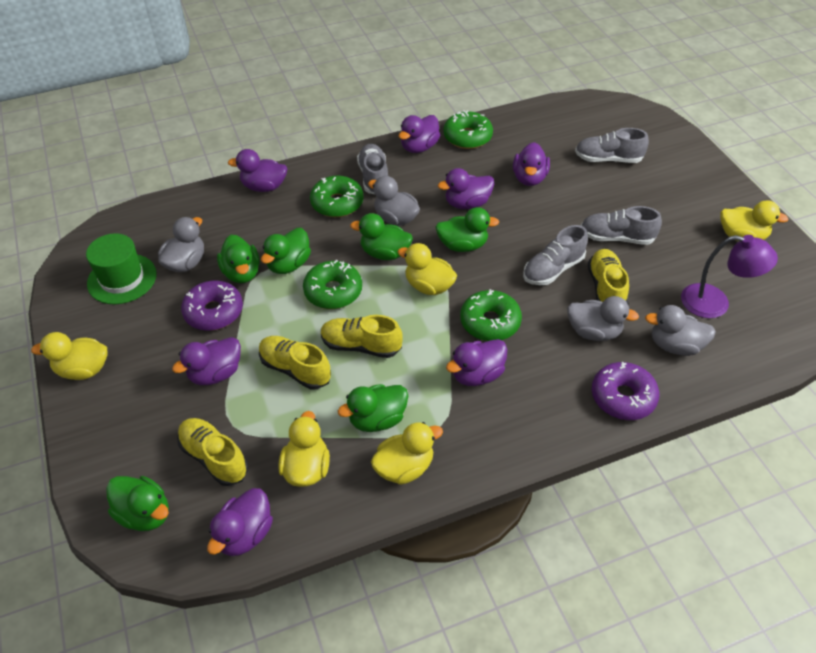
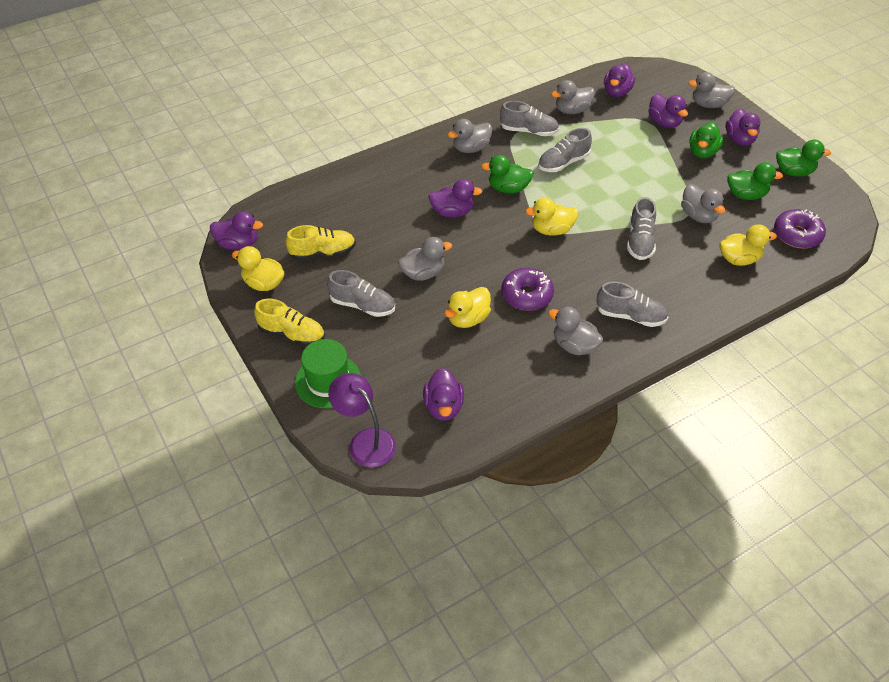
green donut: 4 -> 0
green duck: 6 -> 4
grey duck: 4 -> 6
grey shoe: 4 -> 5
purple duck: 7 -> 6
yellow duck: 5 -> 4
yellow shoe: 4 -> 2

